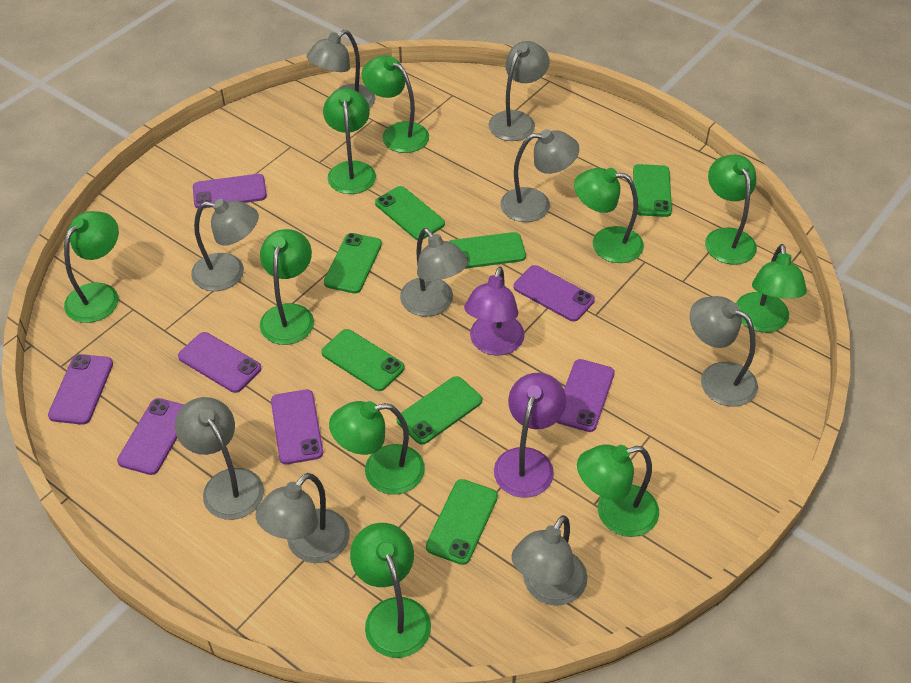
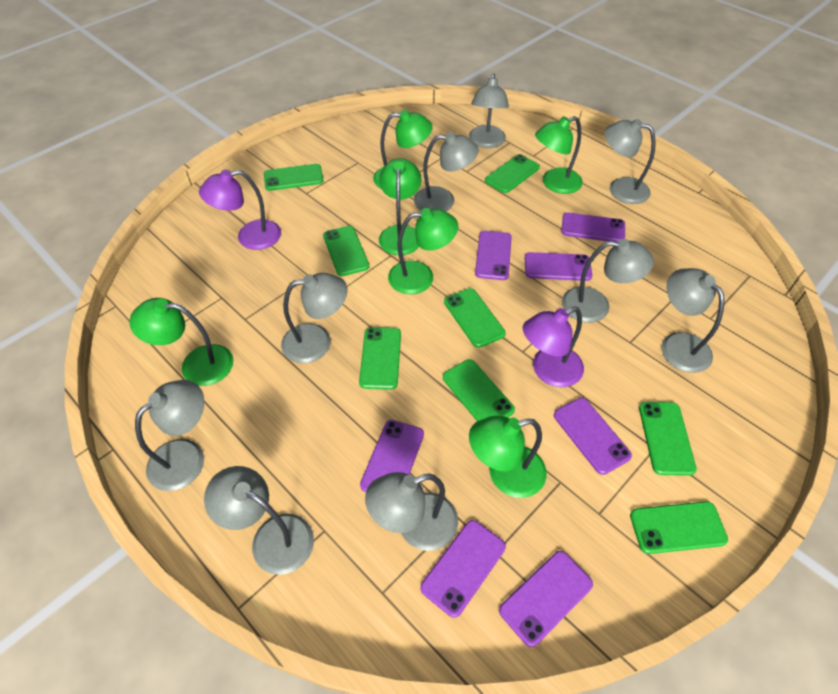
green lamp: 10 -> 6
green phone: 7 -> 8

